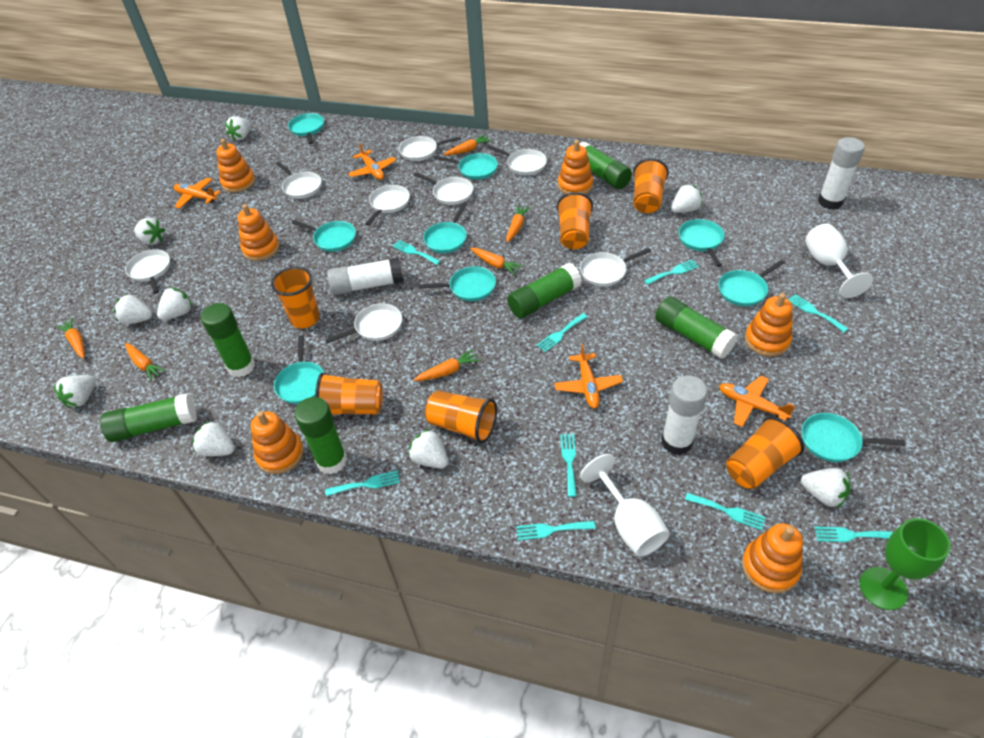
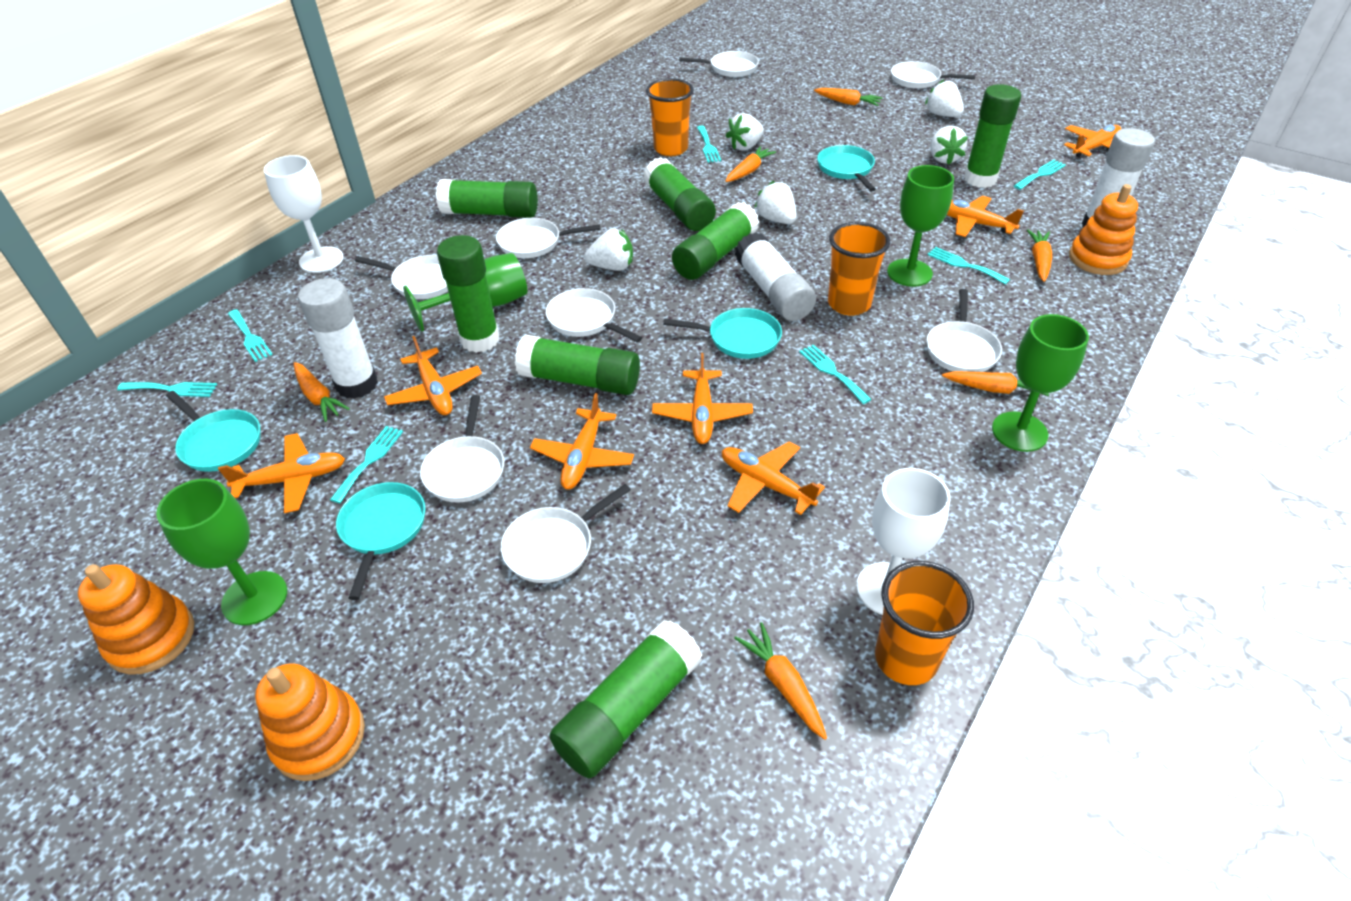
green glue stick: 6 -> 7
green goblet: 1 -> 4
orange cup: 6 -> 3
orange plane: 4 -> 7
orange stacking toy: 6 -> 3
turquoise fork: 9 -> 7
turquoise pan: 9 -> 4
white strawberry: 9 -> 5

